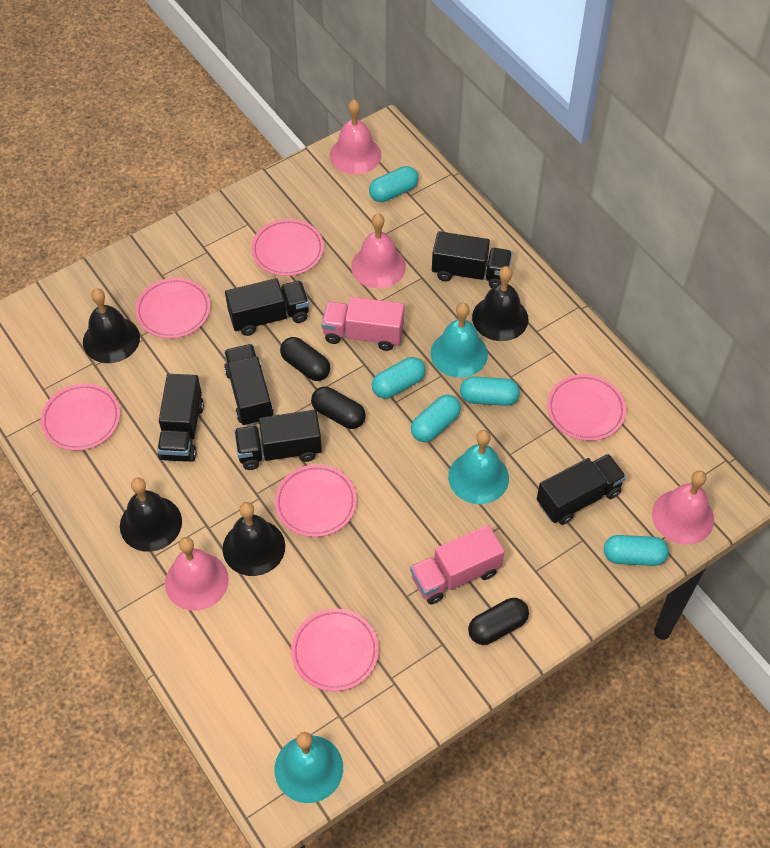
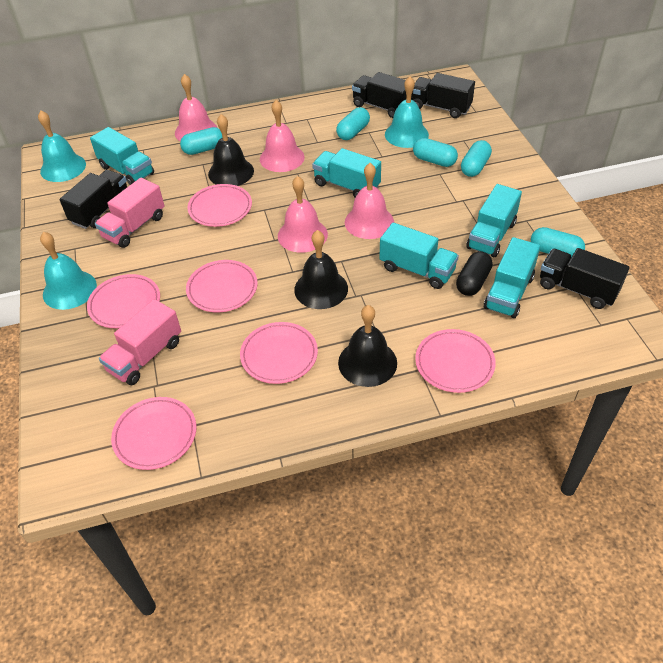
black bell: 4 -> 3
black capsule: 3 -> 1
black truck: 6 -> 4
turquoise truck: 0 -> 5

